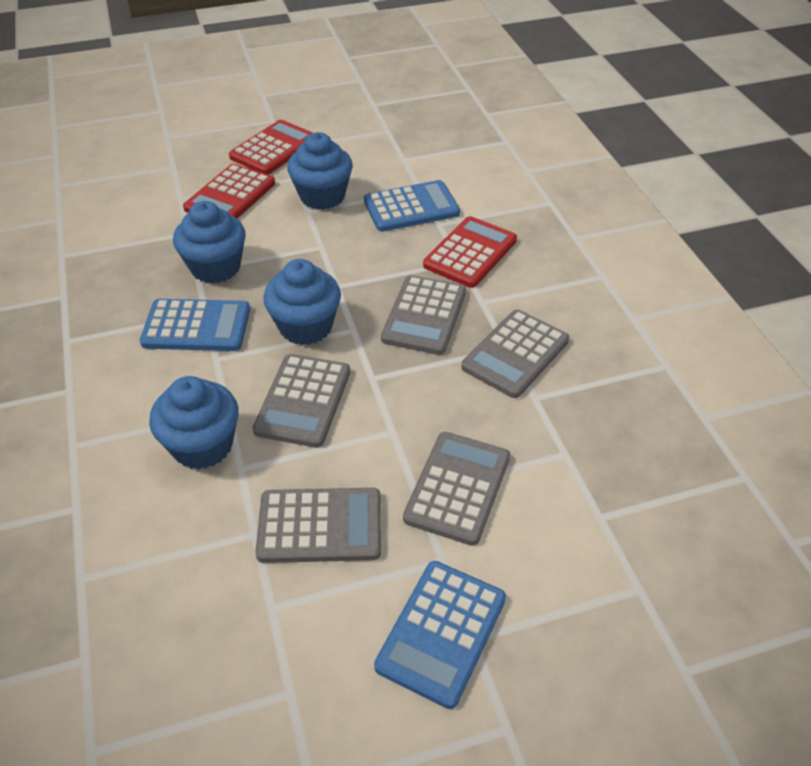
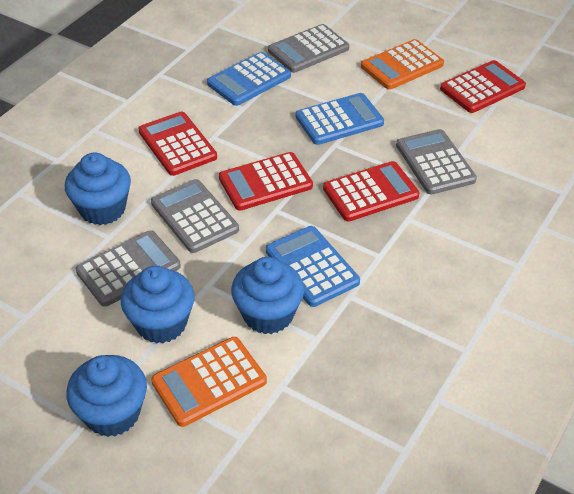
grey calculator: 5 -> 4
orange calculator: 0 -> 2
red calculator: 3 -> 4

